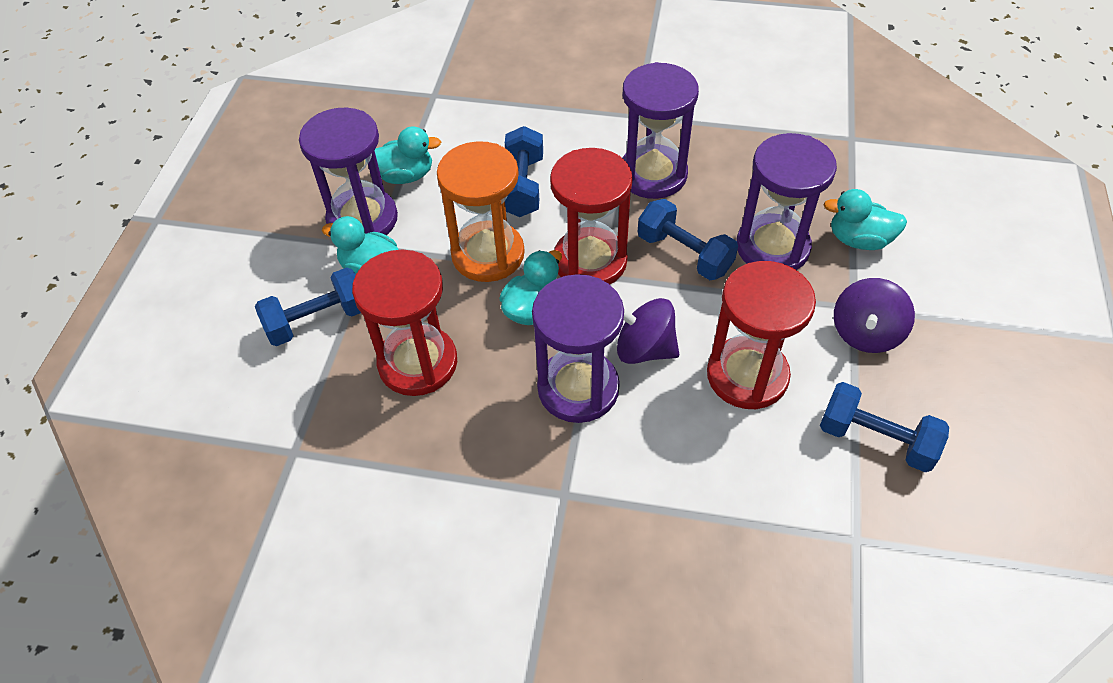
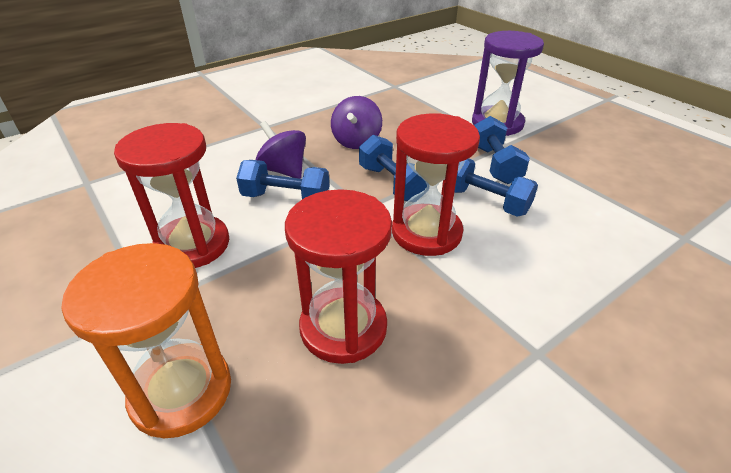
purple hourglass: 4 -> 1
turquoise duck: 4 -> 0

